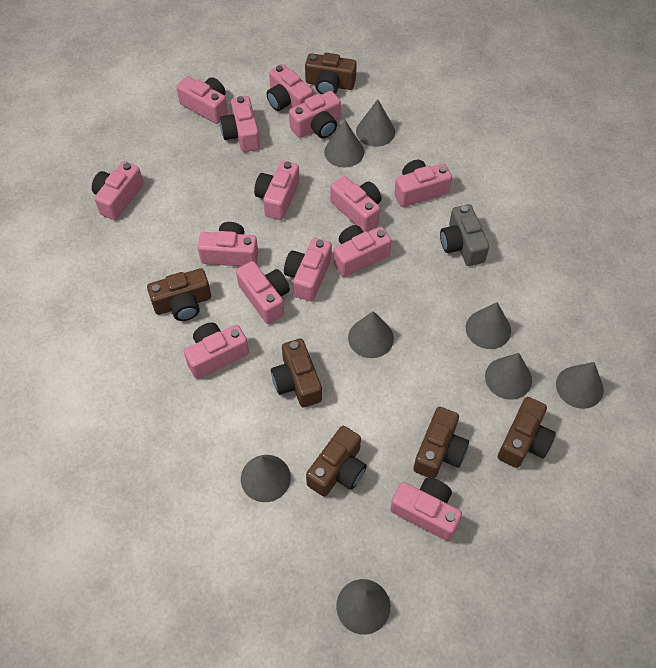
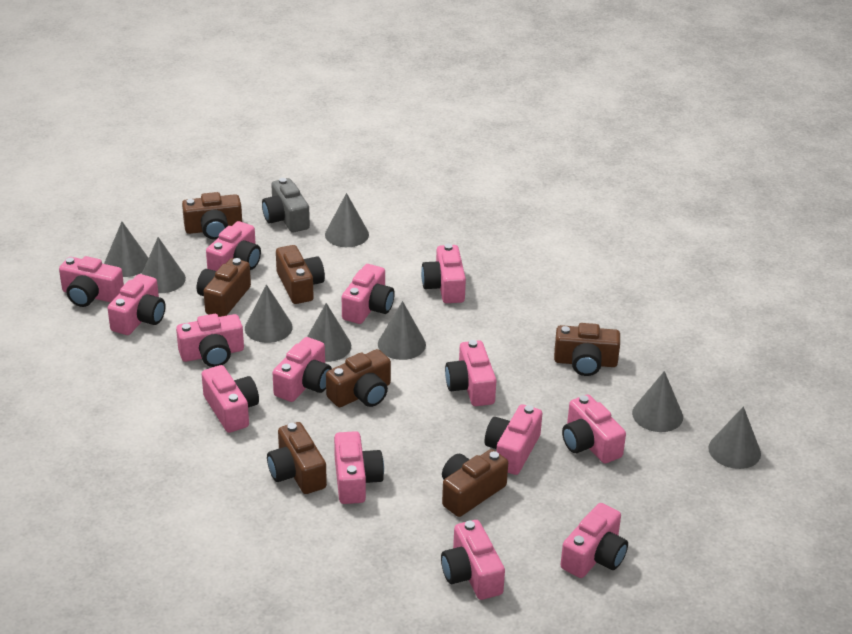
brown camera: 6 -> 7

